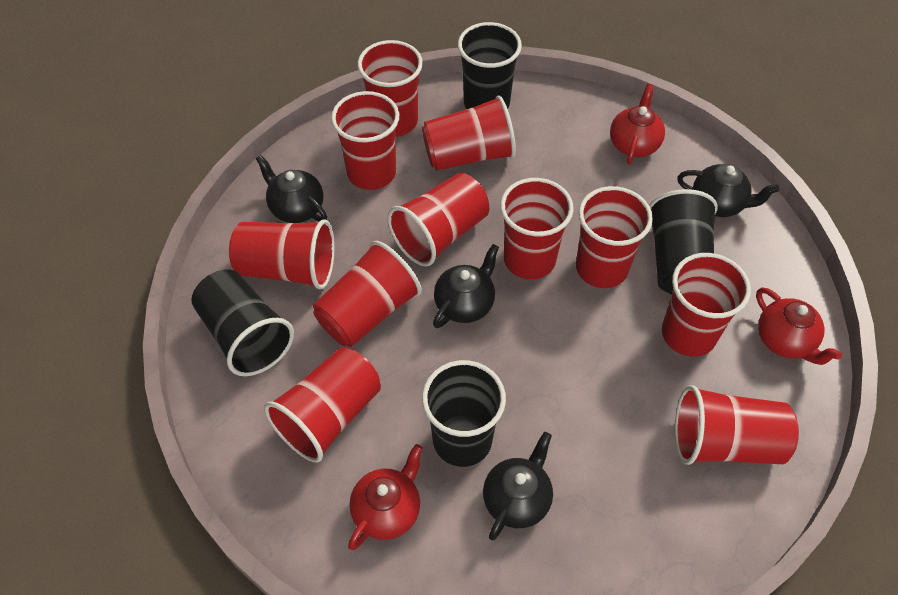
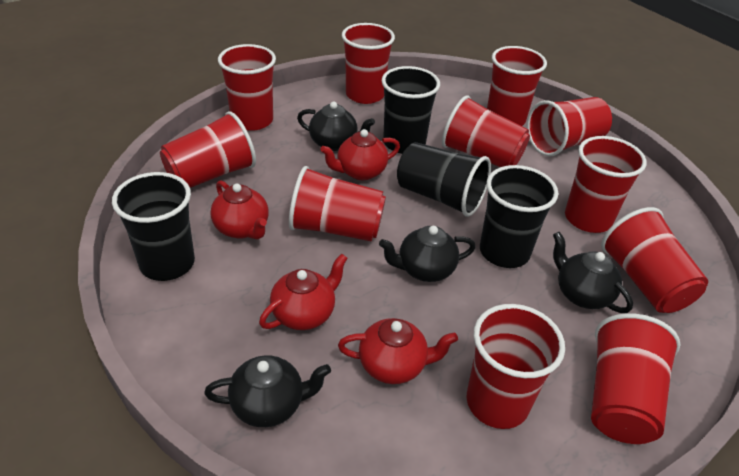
red teapot: 3 -> 4

